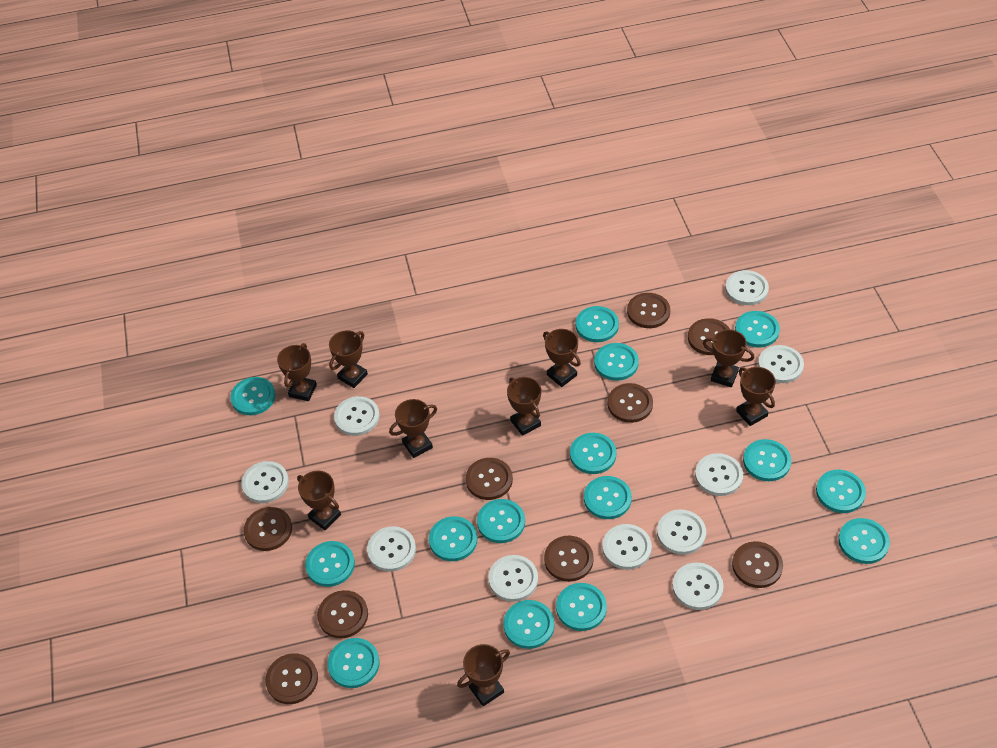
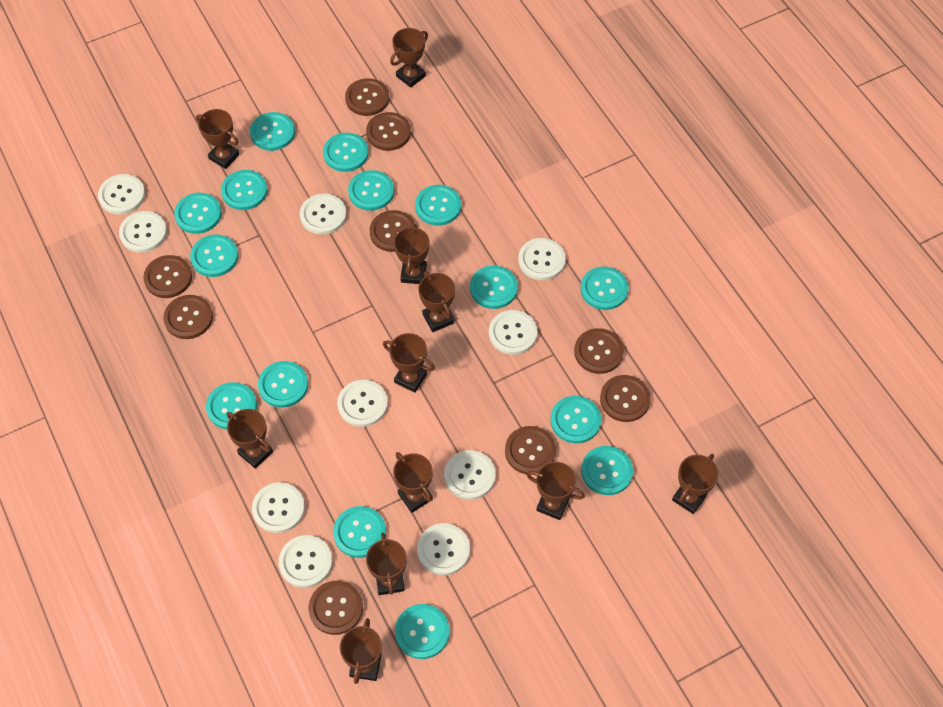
brown trophy: 9 -> 11

